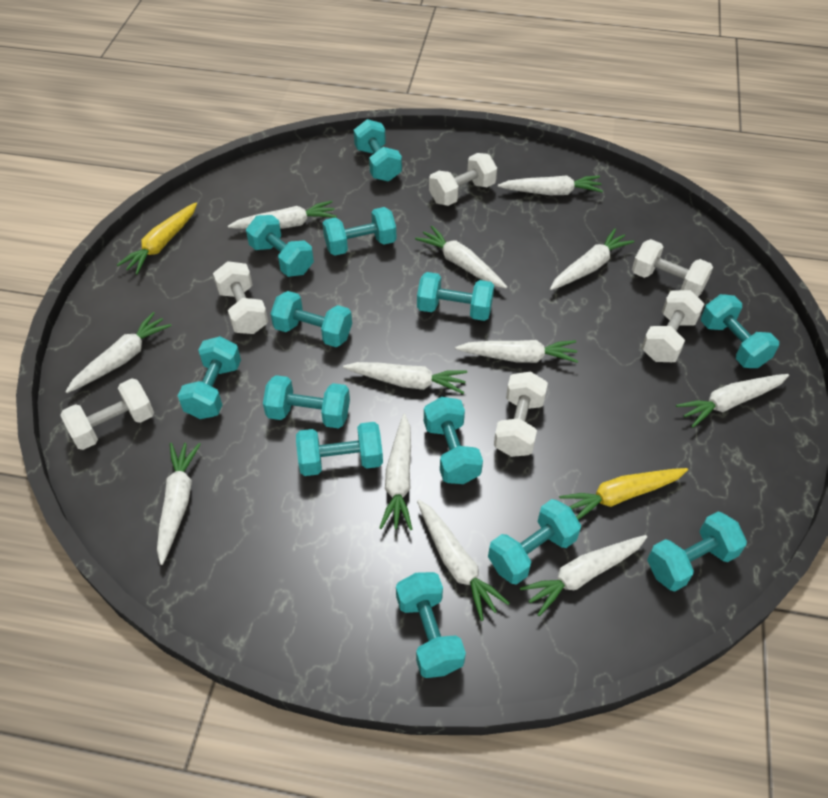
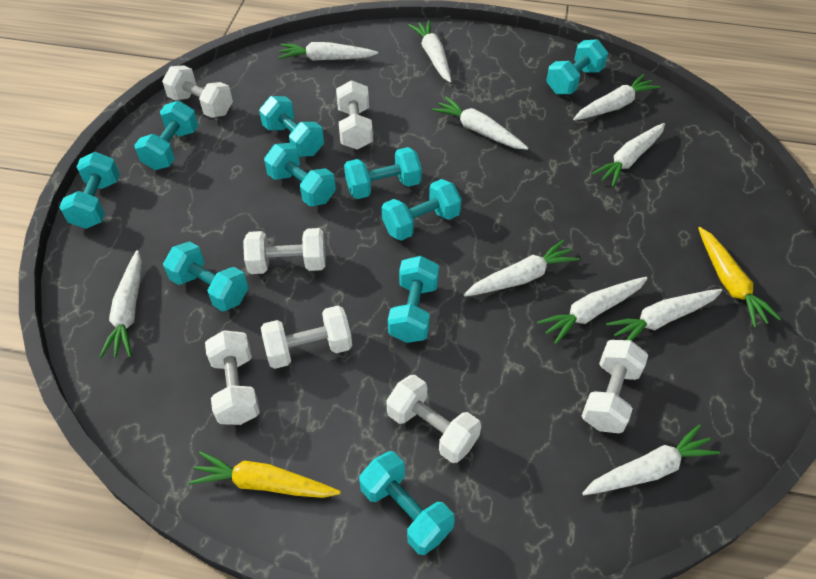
turquoise dumbbell: 13 -> 10
white carrot: 12 -> 10
white dumbbell: 6 -> 7

